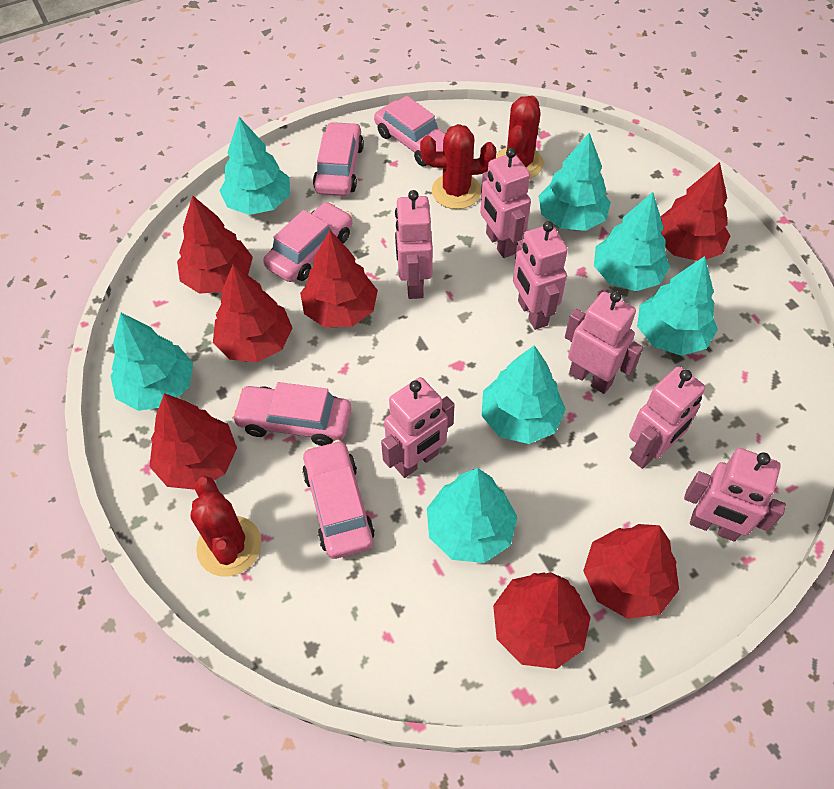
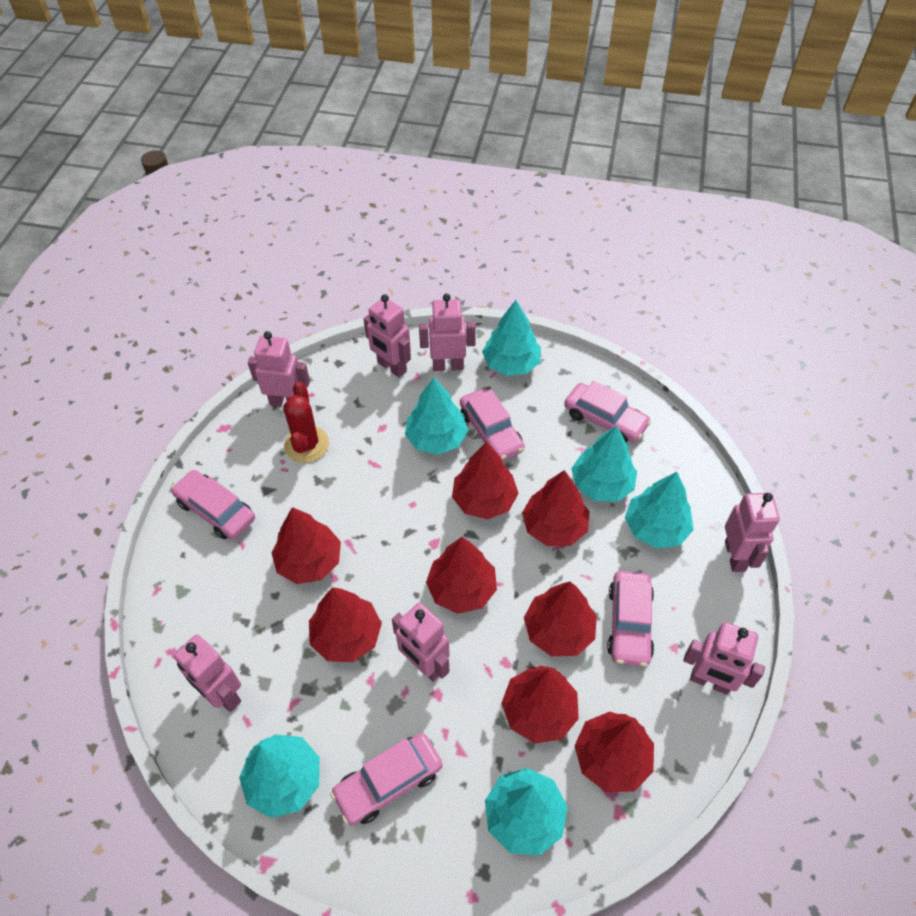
red cactus: 3 -> 1
red tree: 7 -> 8
turquoise tree: 7 -> 6

